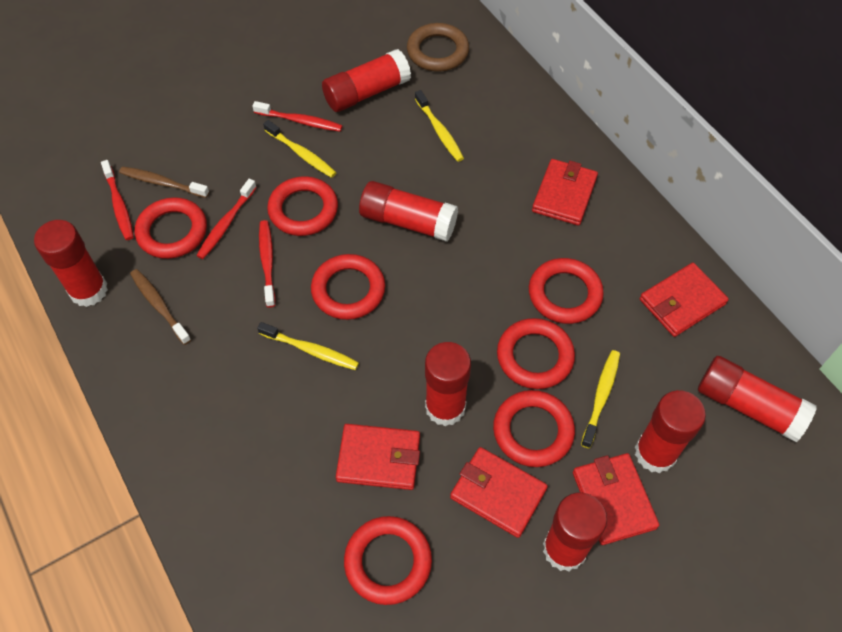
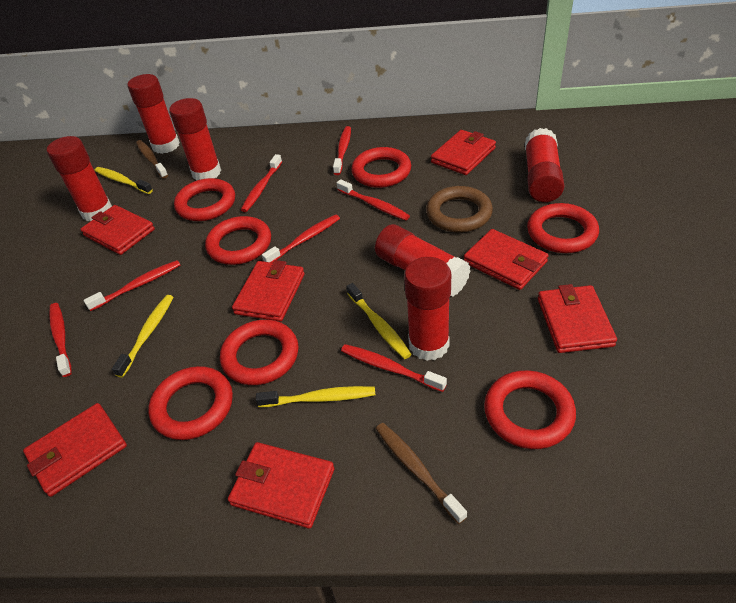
red glue stick: 7 -> 6
red toothbrush: 4 -> 7
red wallet: 5 -> 7

